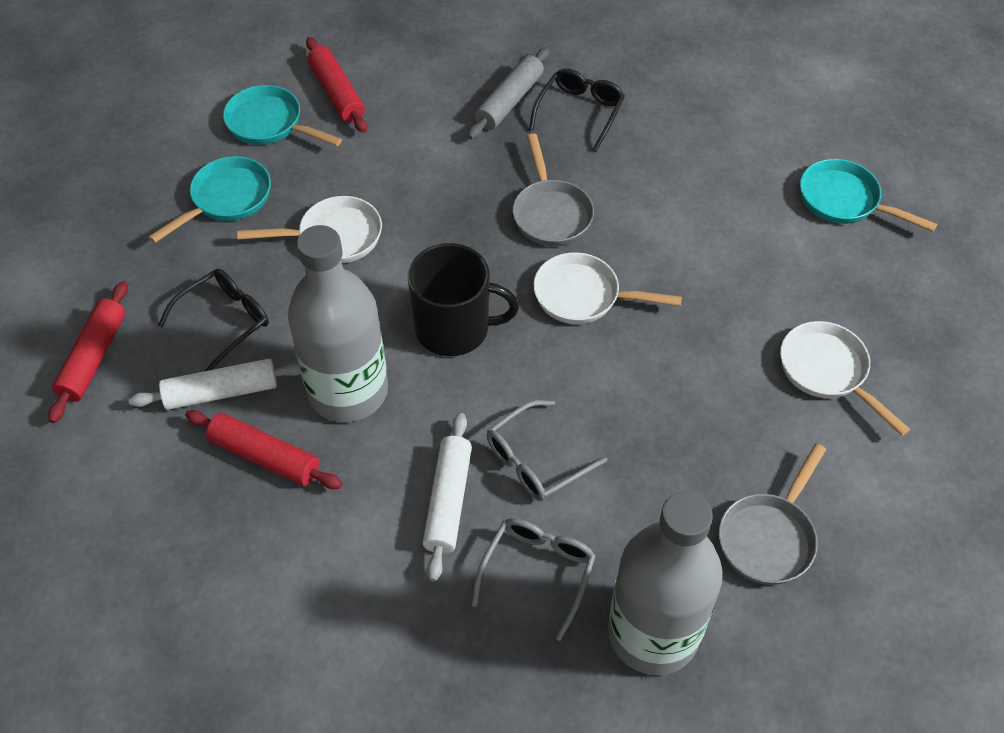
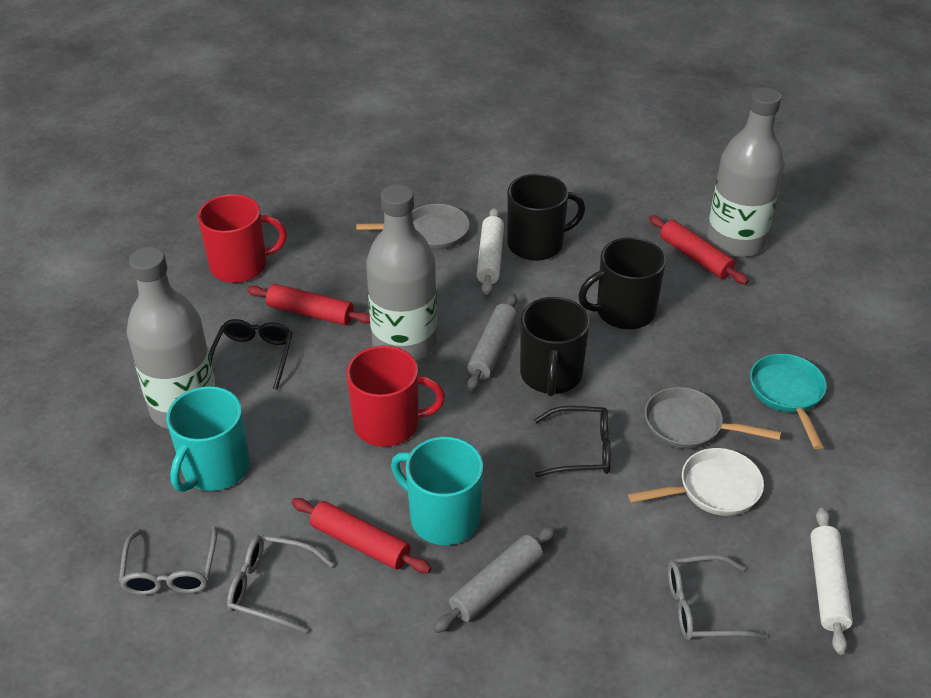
black mug: 1 -> 3
grey bottle: 2 -> 3
grey glasses: 2 -> 3
grey rolling pin: 1 -> 2
red mug: 0 -> 2
turquoise mug: 0 -> 2
turquoise pan: 3 -> 1
white pan: 3 -> 1

